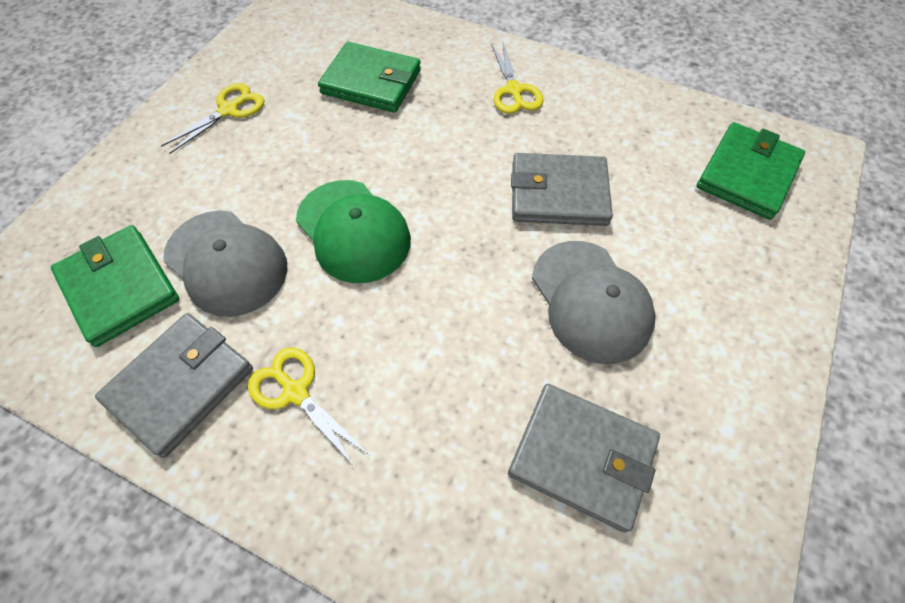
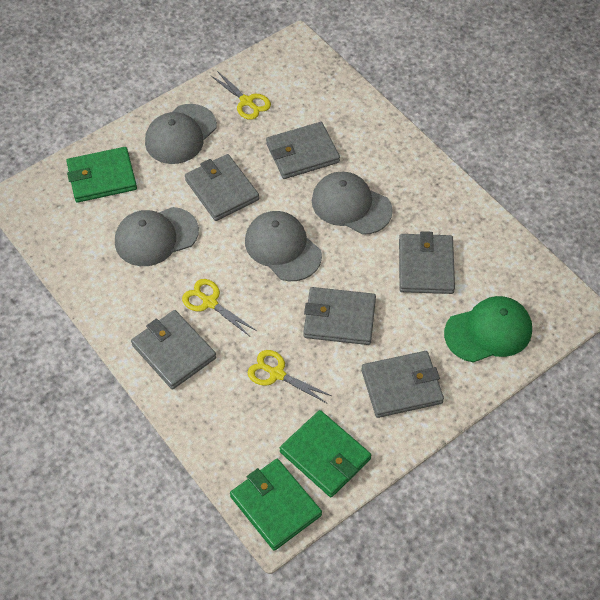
grey cap: 2 -> 4
grey wallet: 3 -> 6

